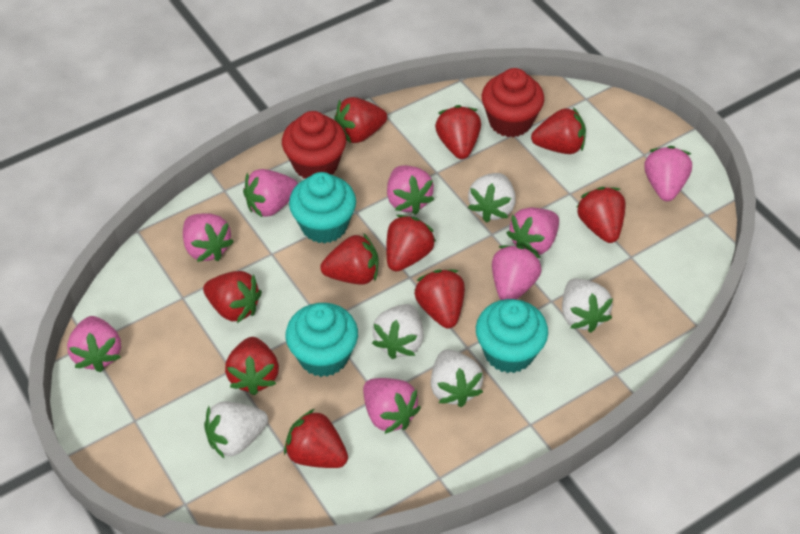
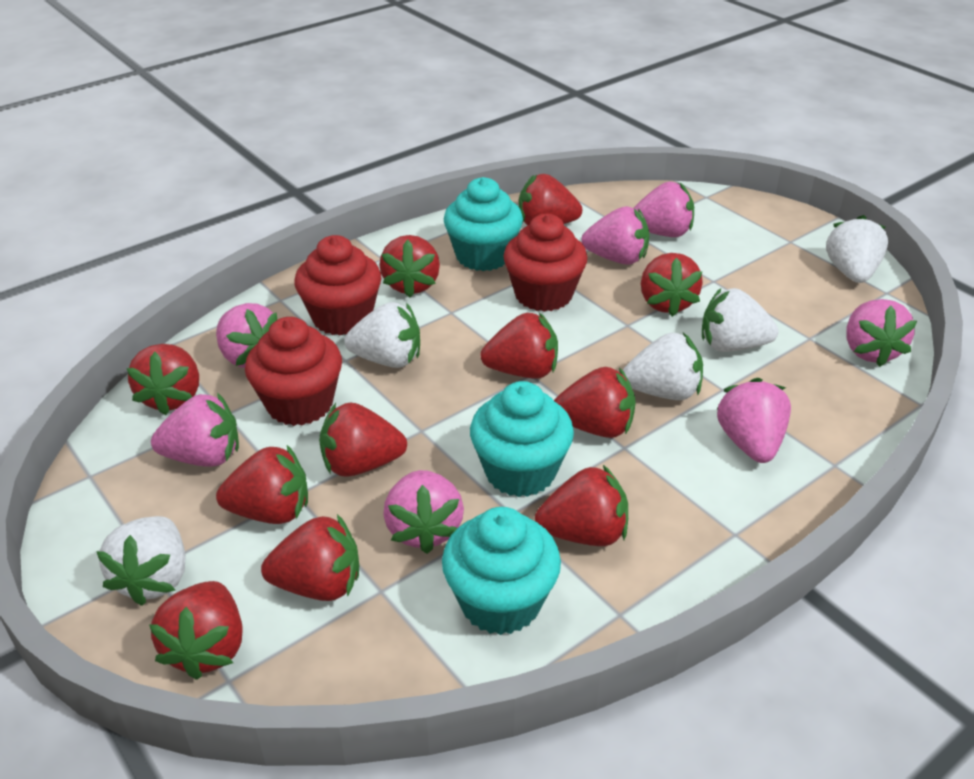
pink strawberry: 8 -> 7
red cupcake: 2 -> 3
red strawberry: 10 -> 11

